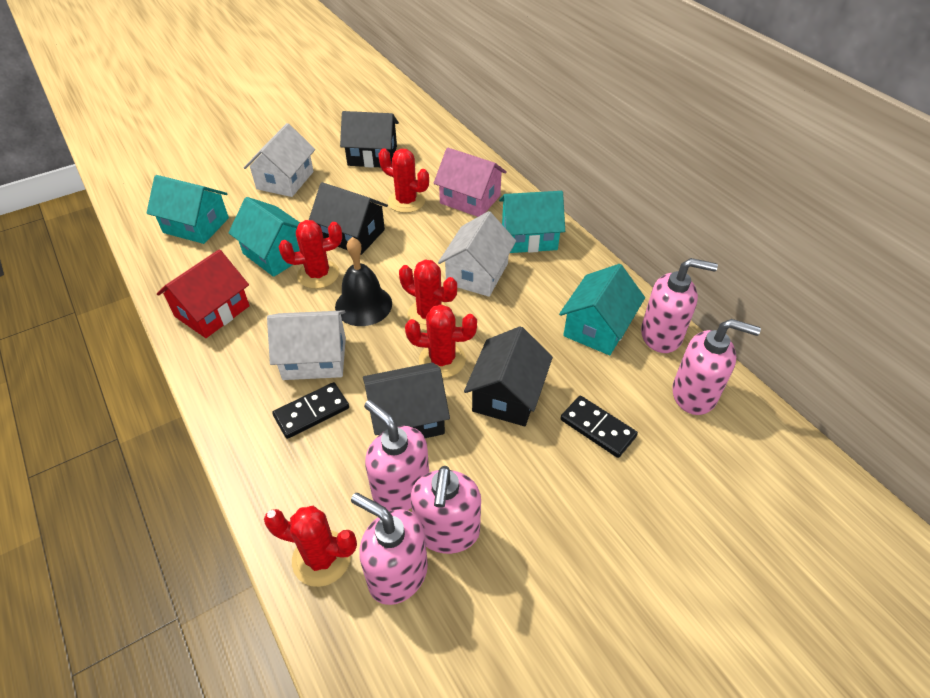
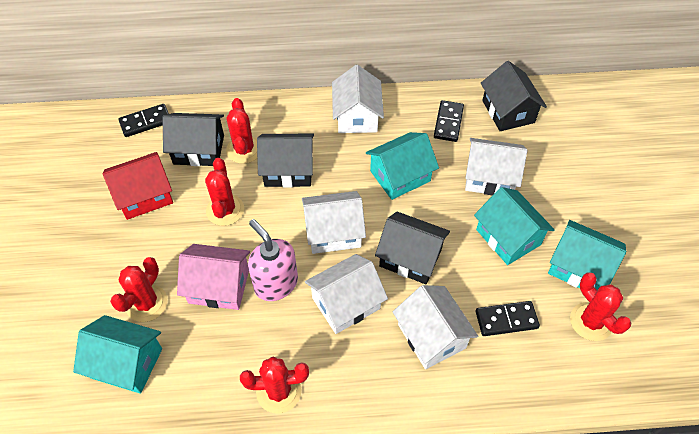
black bell: 1 -> 0
black domino: 2 -> 3
pink soap dispenser: 5 -> 1
white house: 3 -> 5

